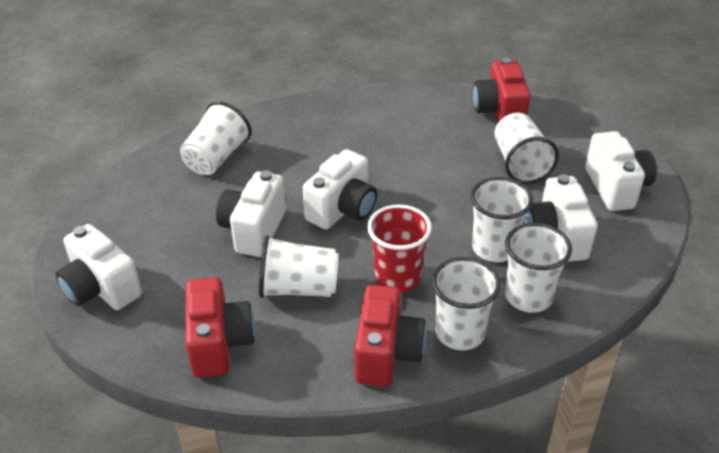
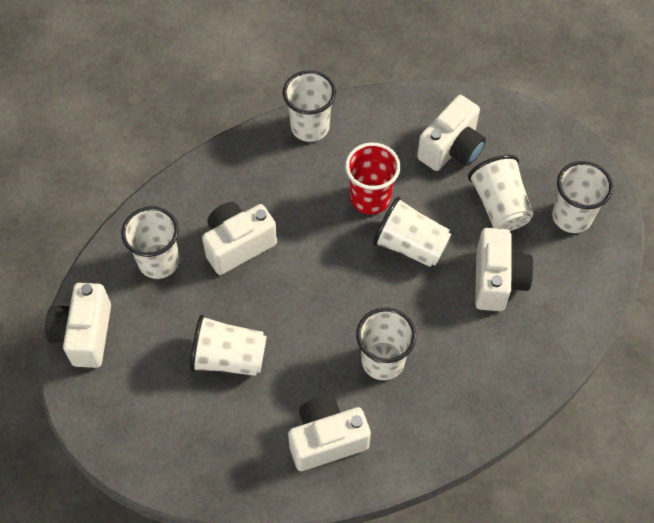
red camera: 3 -> 0
white cup: 6 -> 7

